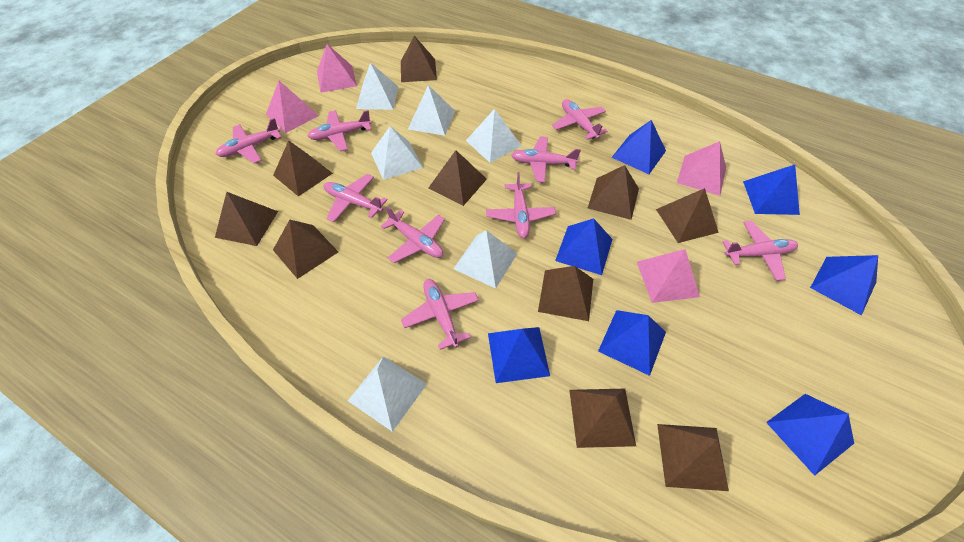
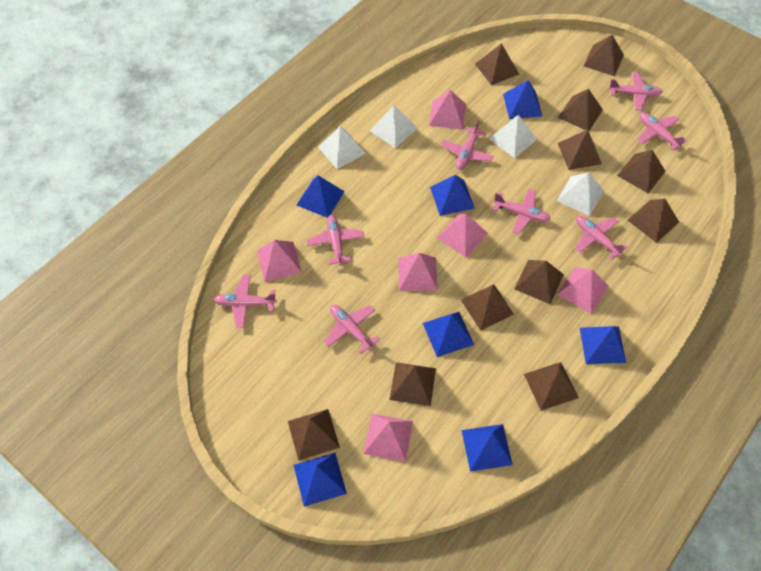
brown pyramid: 10 -> 11
pink plane: 9 -> 8
pink pyramid: 4 -> 6
white pyramid: 6 -> 4

